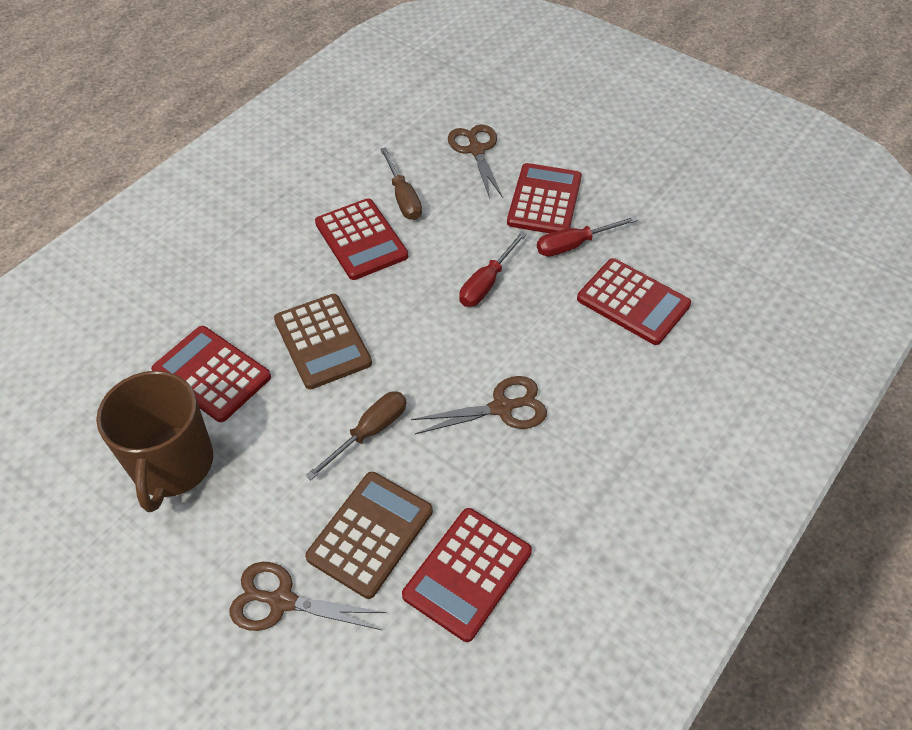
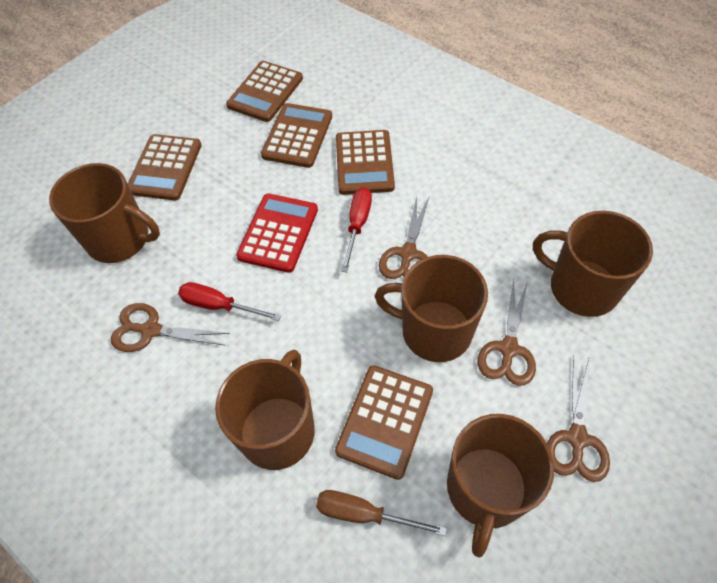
brown calculator: 2 -> 5
brown mug: 1 -> 5
brown scissors: 3 -> 4
brown screwdriver: 2 -> 1
red calculator: 5 -> 1

